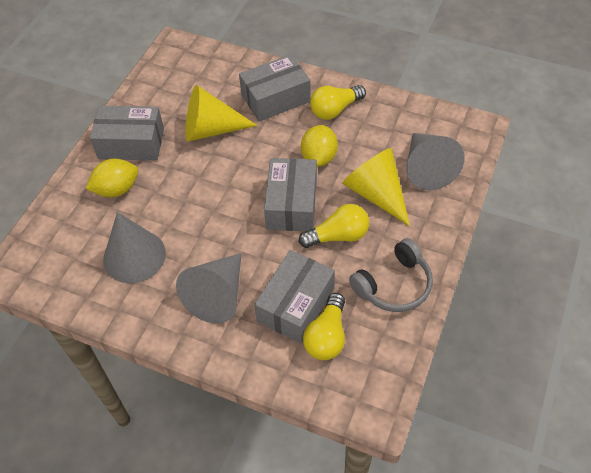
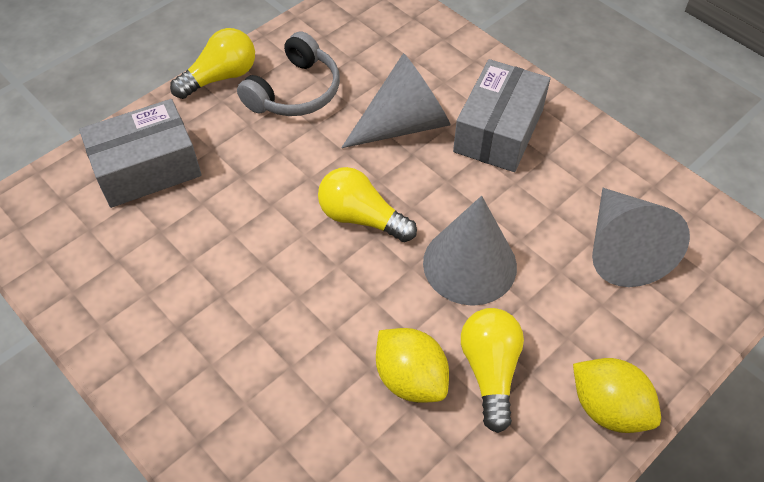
grey box: 4 -> 2
yellow cone: 2 -> 0

